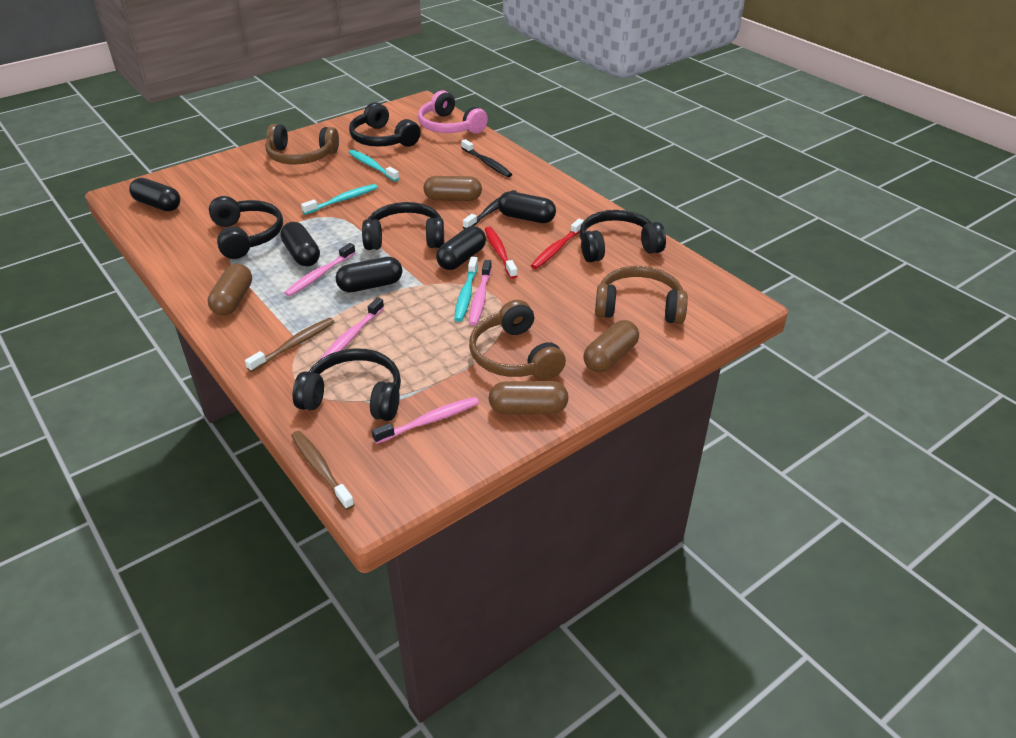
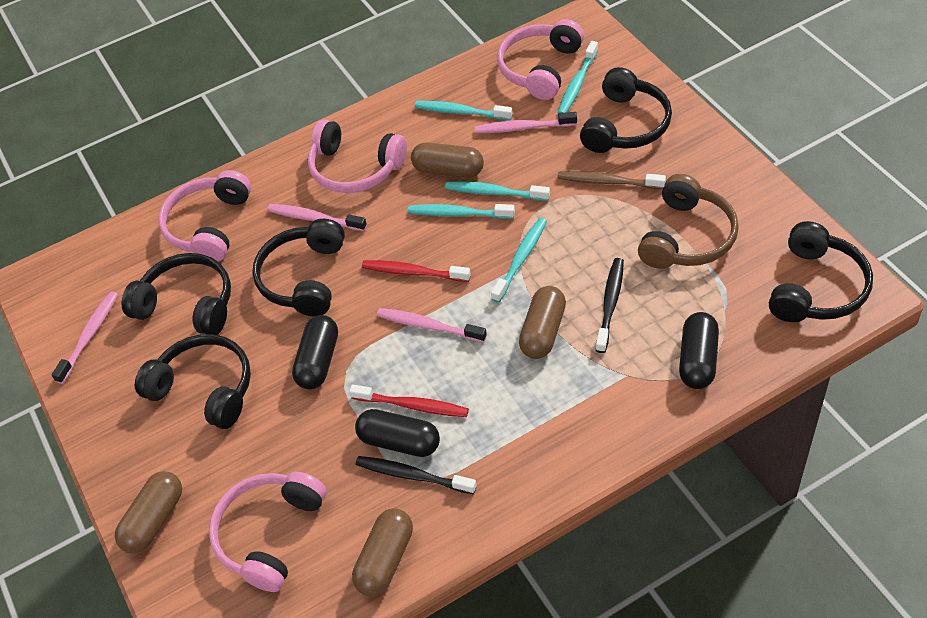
black capsule: 5 -> 3
brown headphones: 3 -> 1
brown toothbrush: 2 -> 1
pink headphones: 1 -> 4
turquoise toothbrush: 3 -> 5

